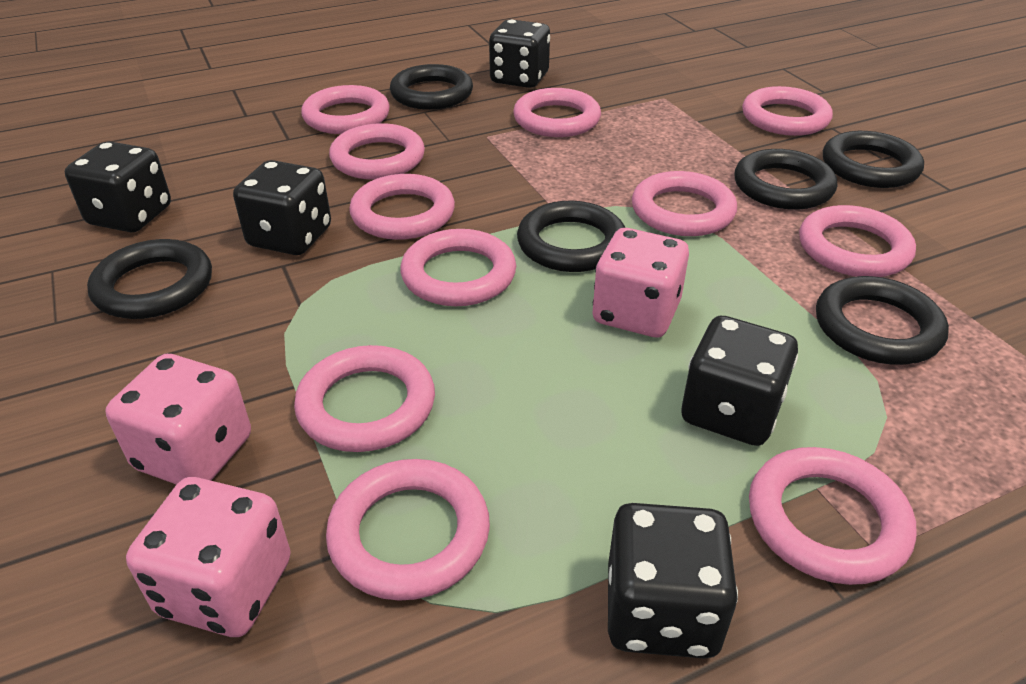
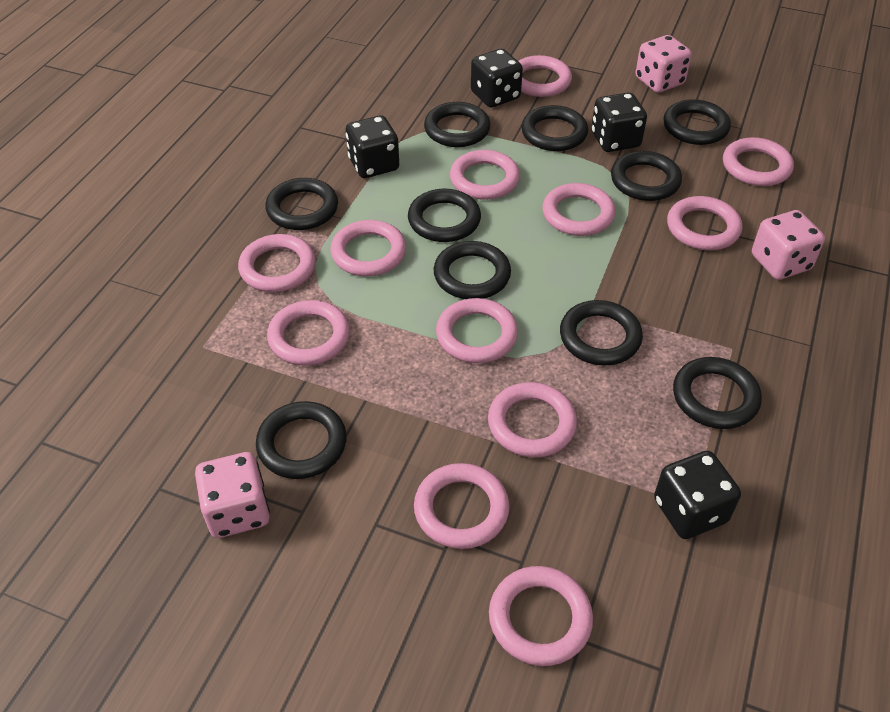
black dice: 5 -> 4
black ring: 6 -> 10
pink ring: 11 -> 12

